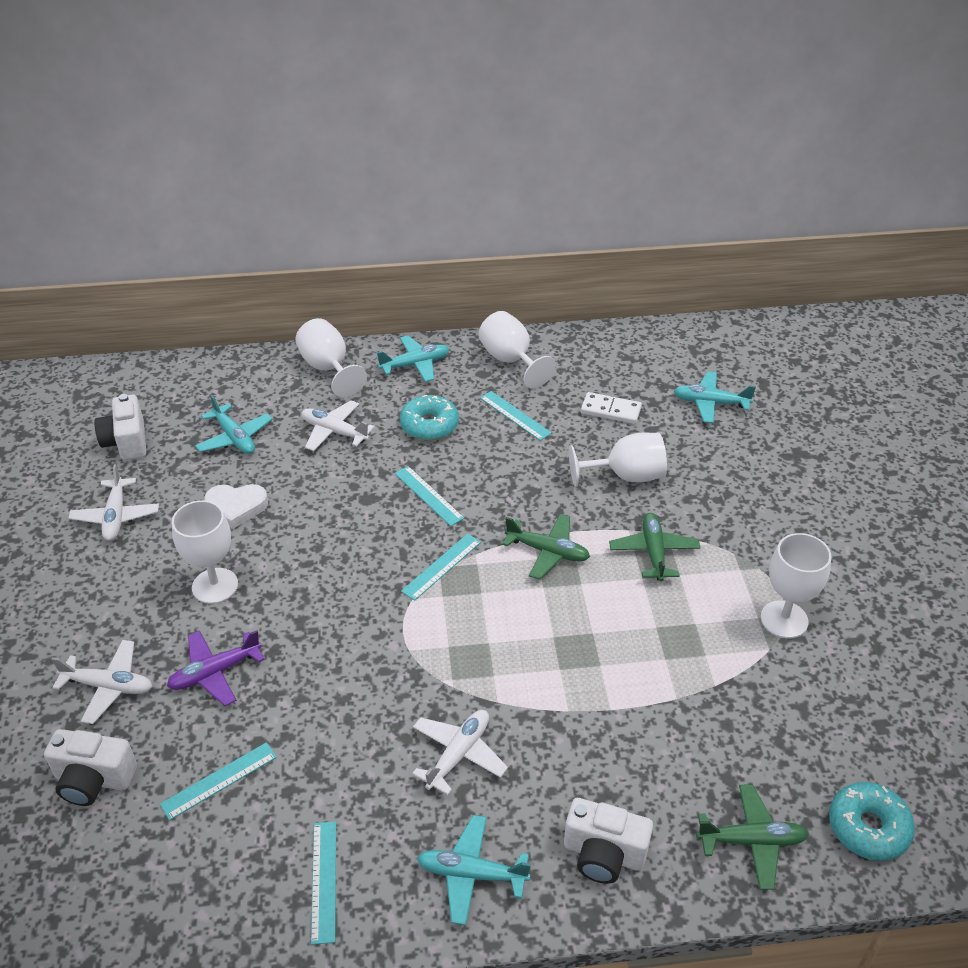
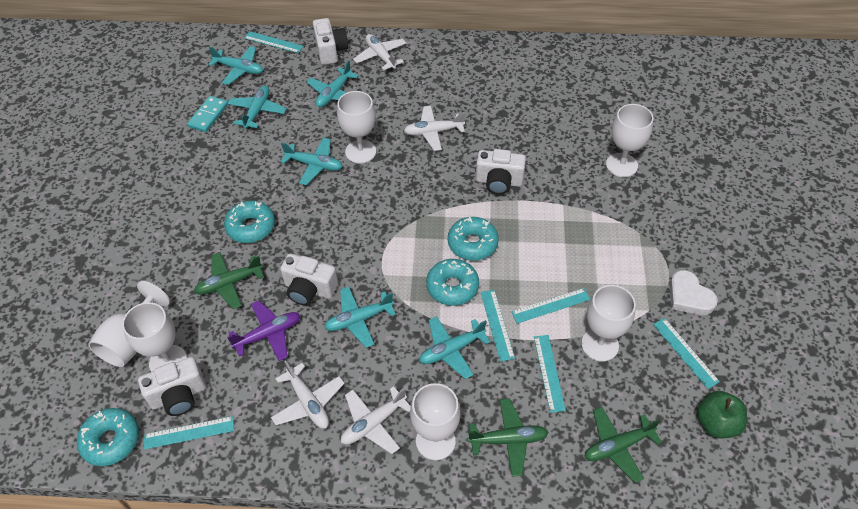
green apple: 0 -> 1
turquoise domino: 0 -> 1
turquoise donut: 2 -> 4
turquoise plane: 4 -> 6
turquoise ruler: 5 -> 6
white camera: 3 -> 4
white domino: 1 -> 0
white goblet: 5 -> 6

